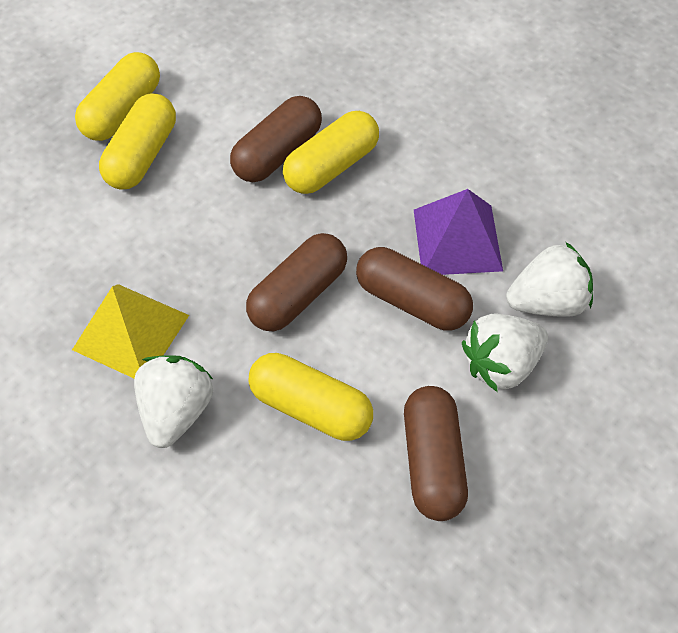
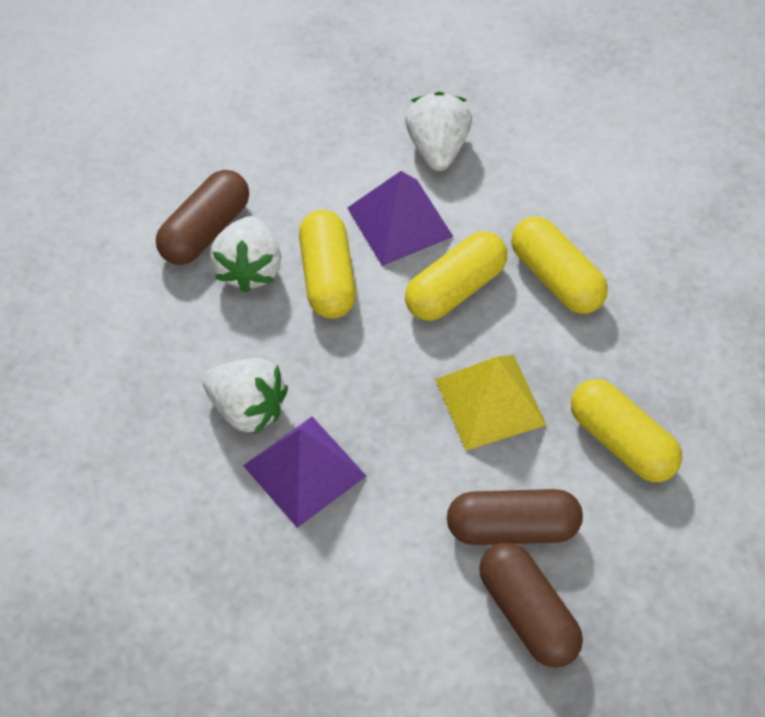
brown capsule: 4 -> 3
purple pyramid: 1 -> 2

